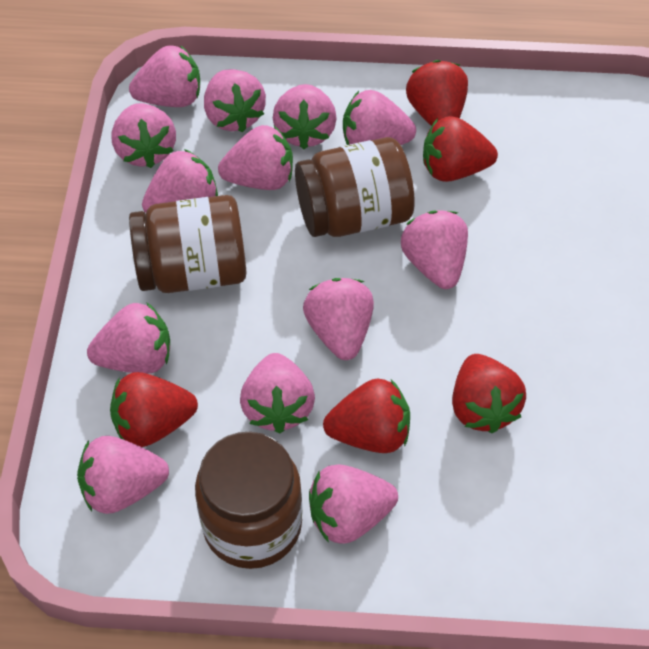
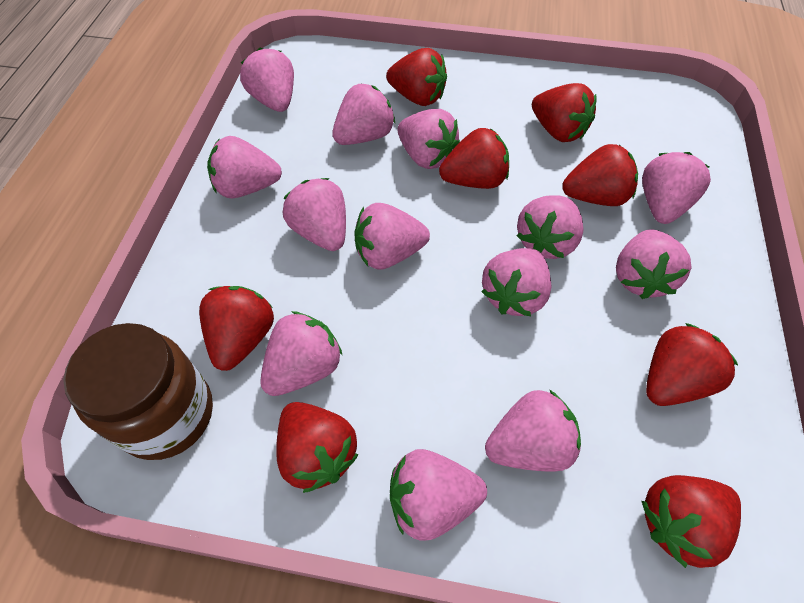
brown jar: 3 -> 1
red strawberry: 5 -> 8

